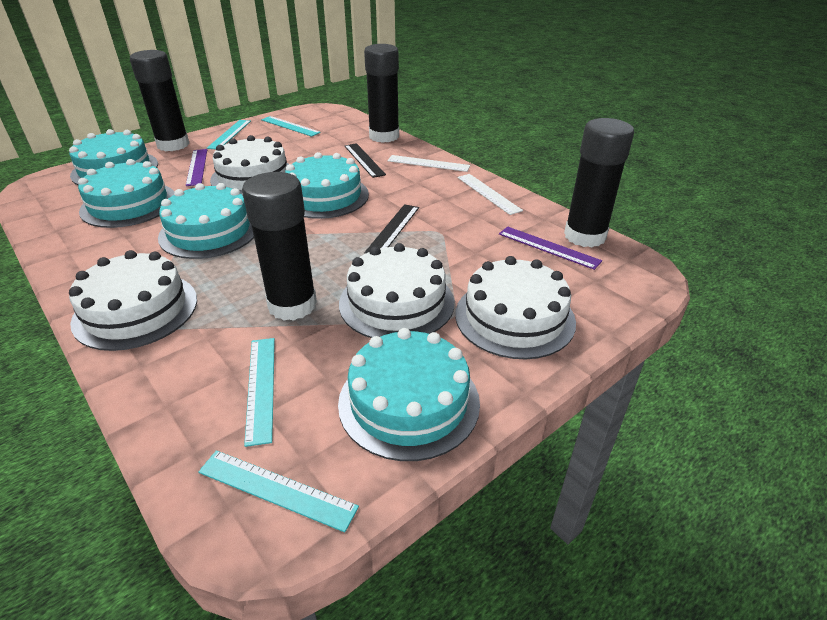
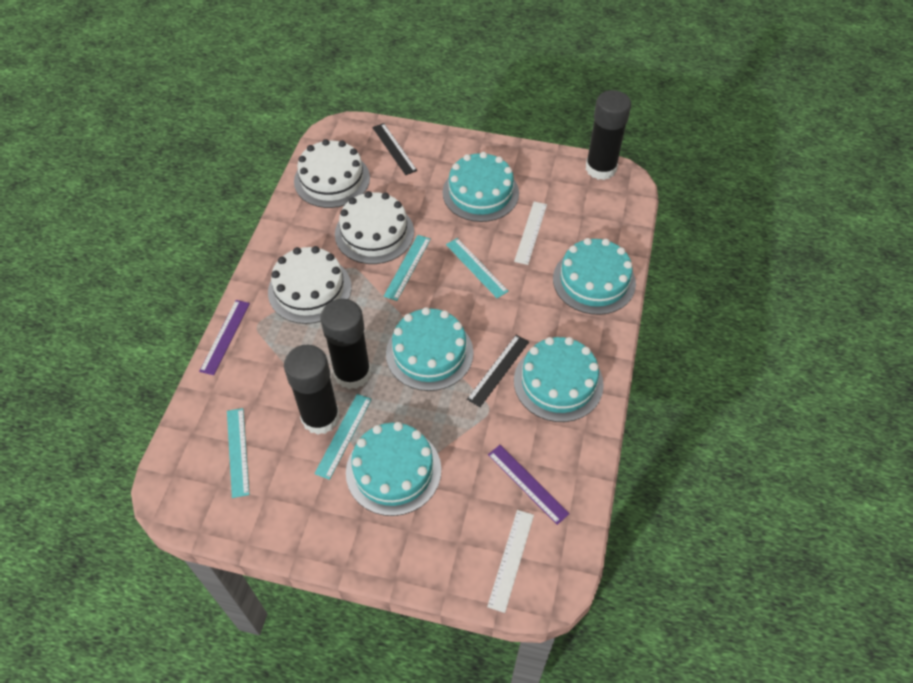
black glue stick: 4 -> 3
white cake: 4 -> 3

